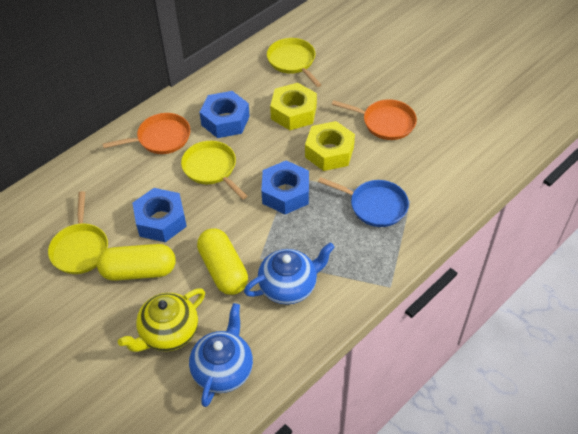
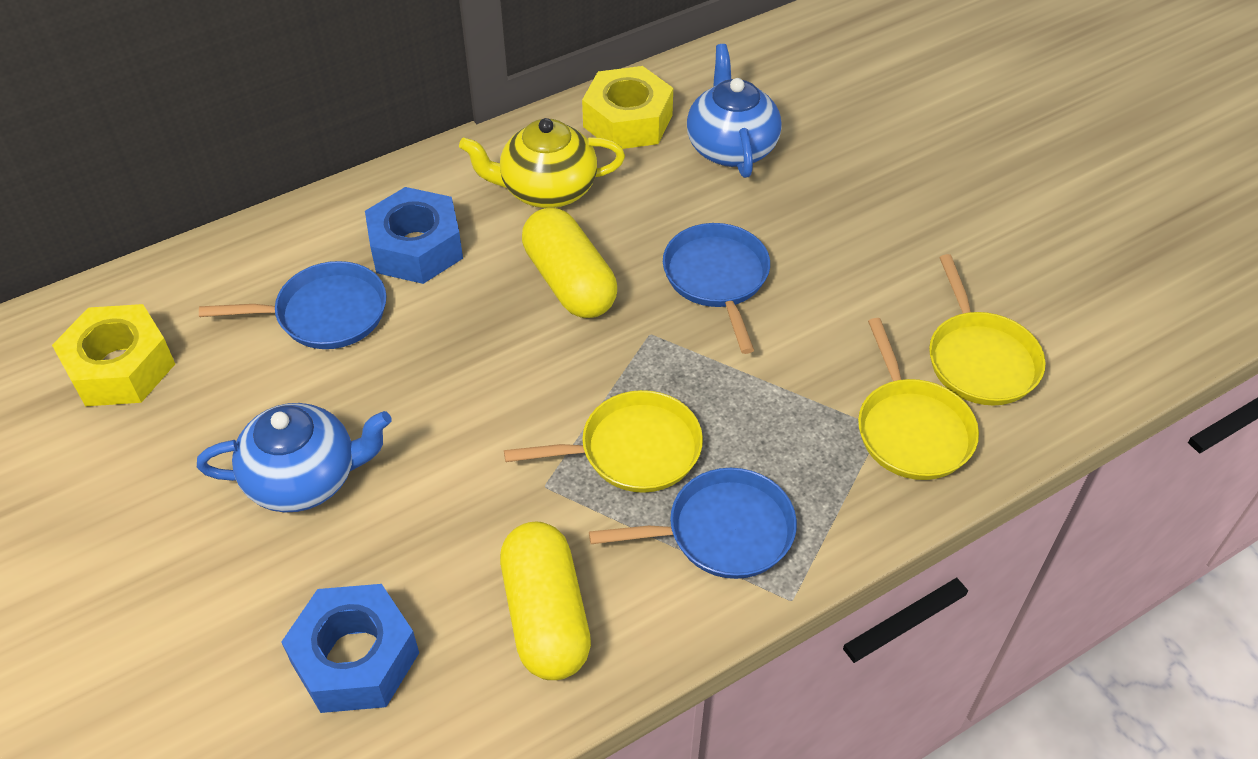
blue nut: 3 -> 2
blue pan: 1 -> 3
orange pan: 2 -> 0

